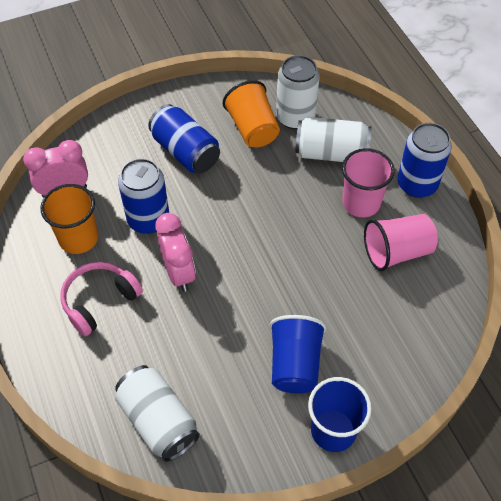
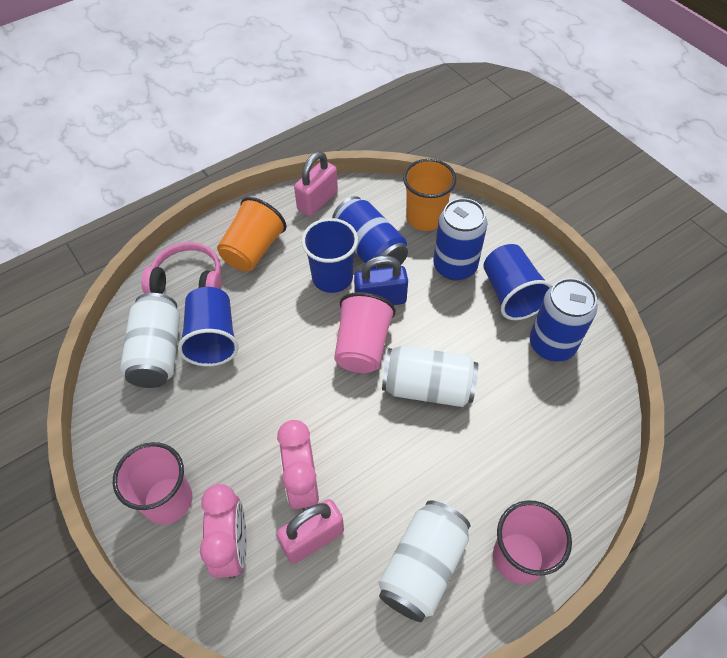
blue cup: 2 -> 3
blue padlock: 0 -> 1
pink cup: 2 -> 3
pink padlock: 0 -> 2

